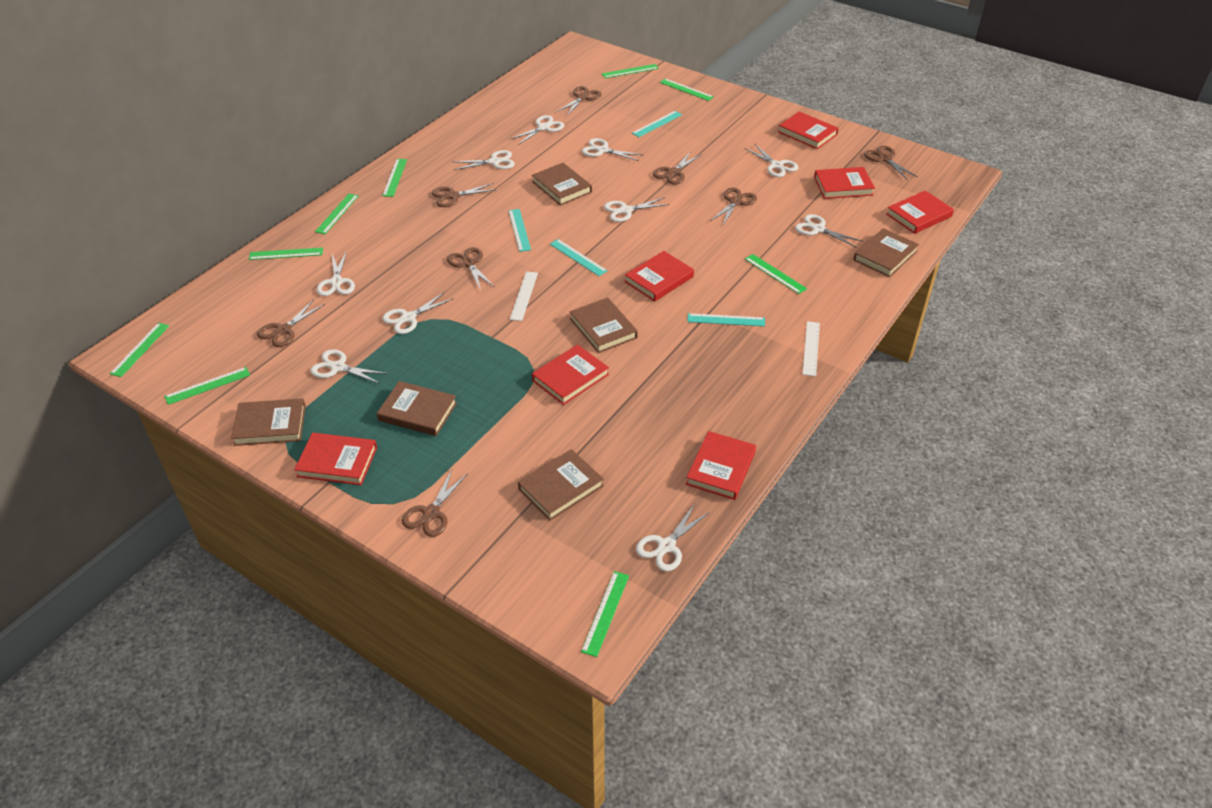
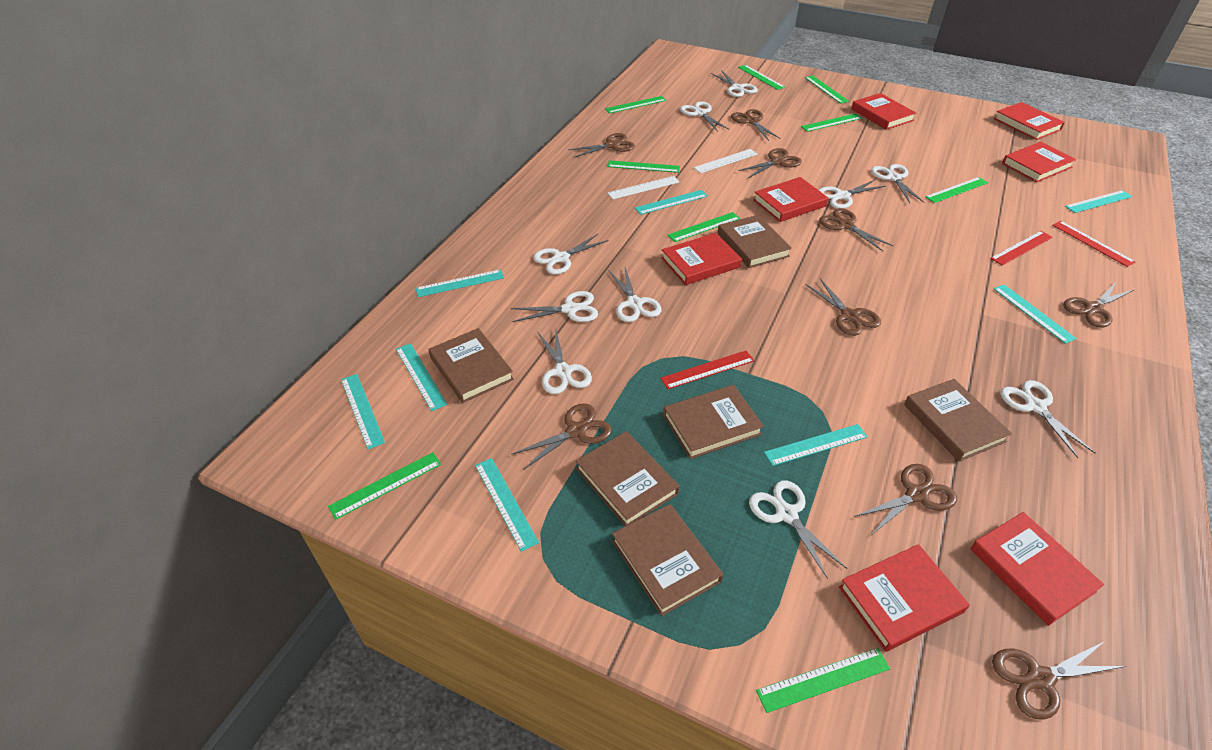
brown scissors: 8 -> 9
red ruler: 0 -> 3
turquoise ruler: 4 -> 8

